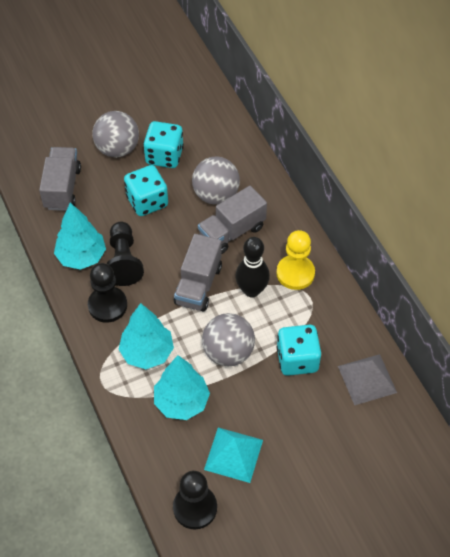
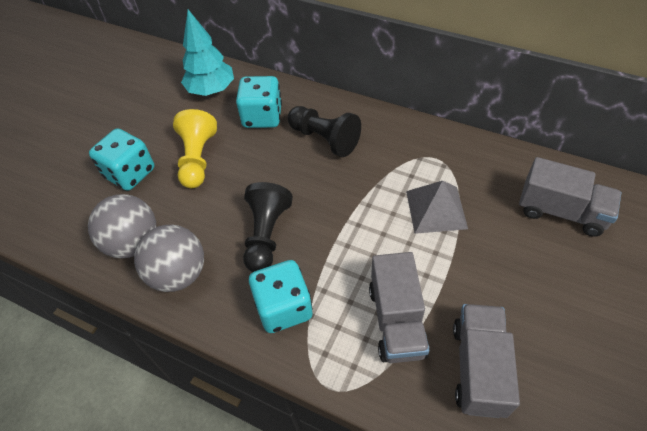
black bowling pin: 1 -> 0
black pawn: 3 -> 2
grey ball: 3 -> 2
turquoise pyramid: 1 -> 0
turquoise tree: 3 -> 1

